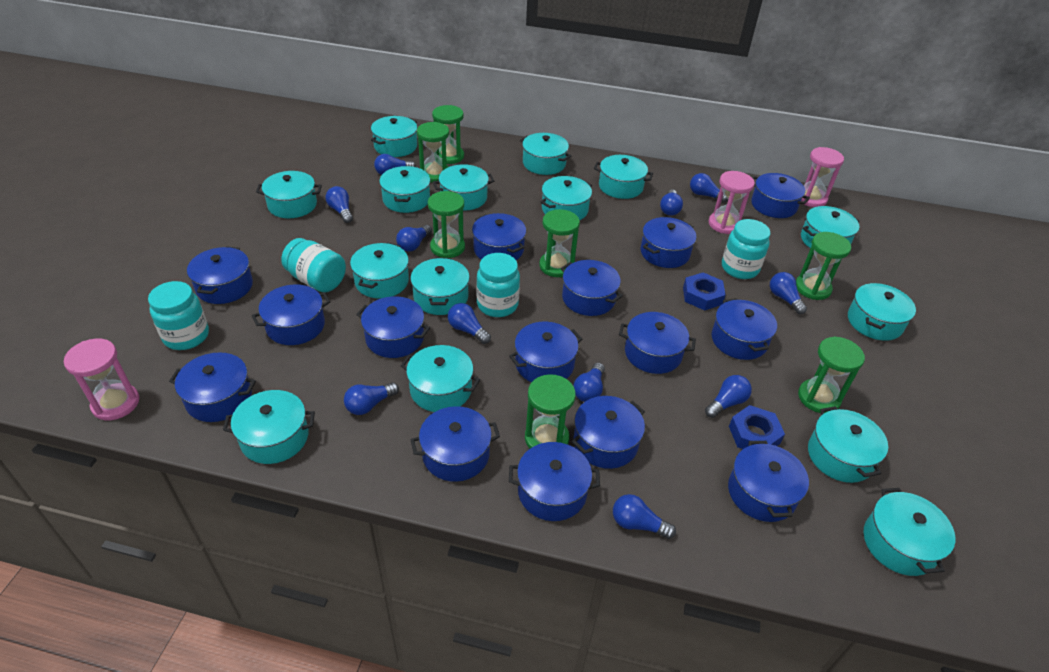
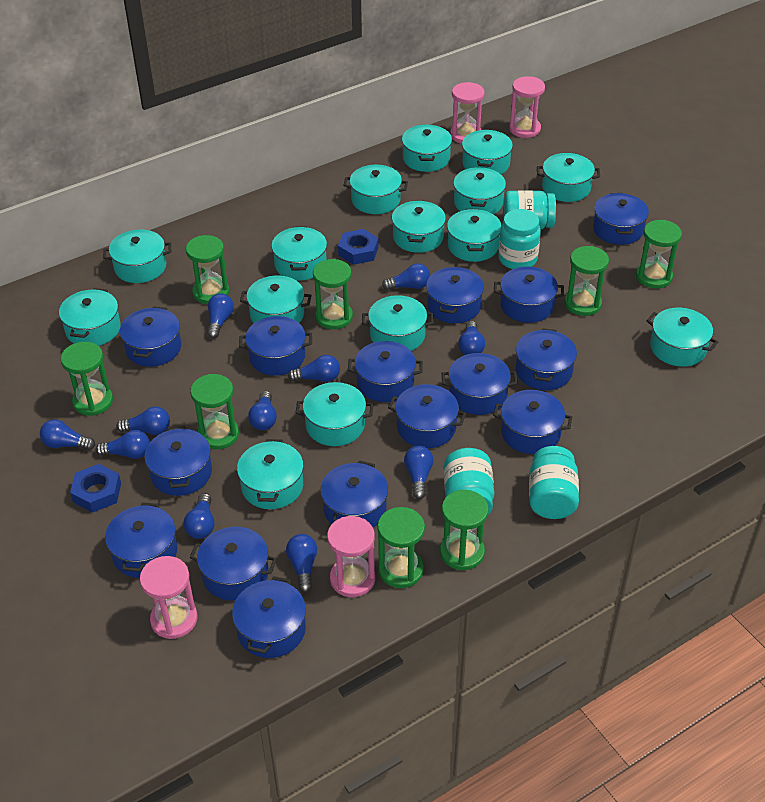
green hourglass: 7 -> 8
pink hourglass: 3 -> 4

